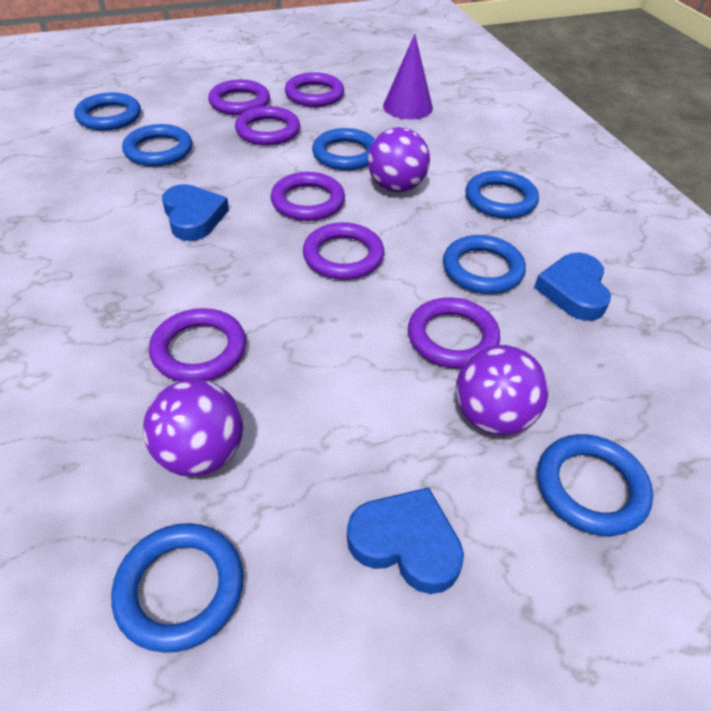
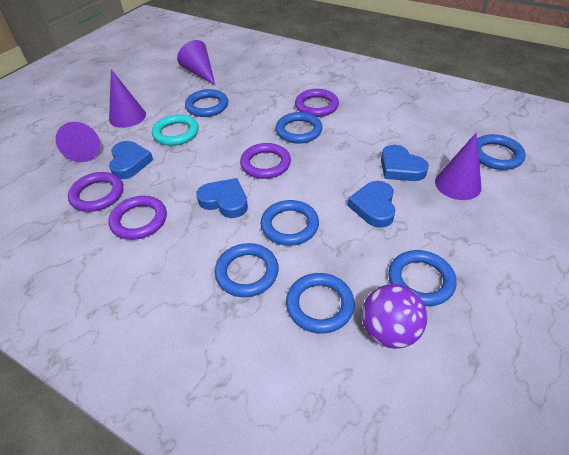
blue heart: 3 -> 4
purple ball: 3 -> 1
purple cone: 1 -> 4
purple ring: 7 -> 4
turquoise ring: 0 -> 1

